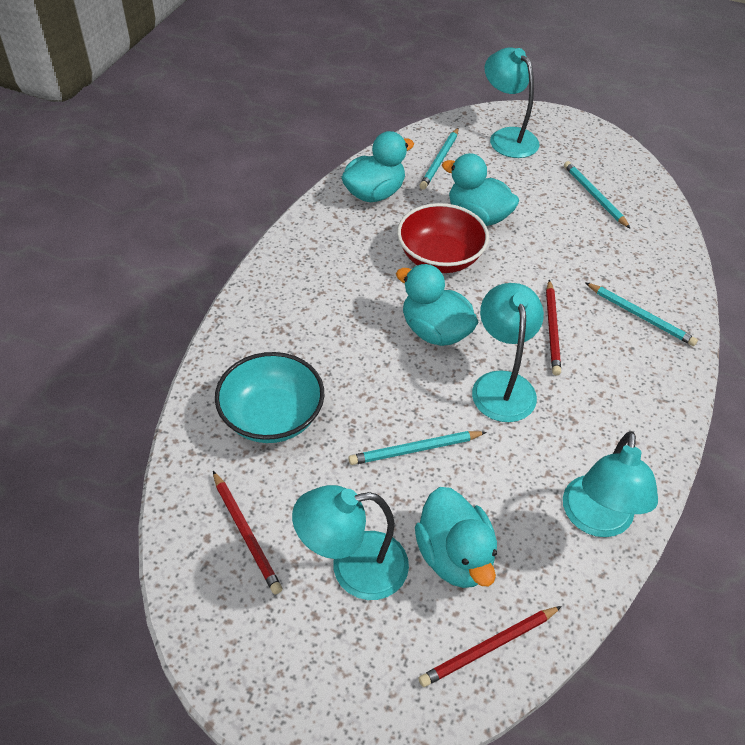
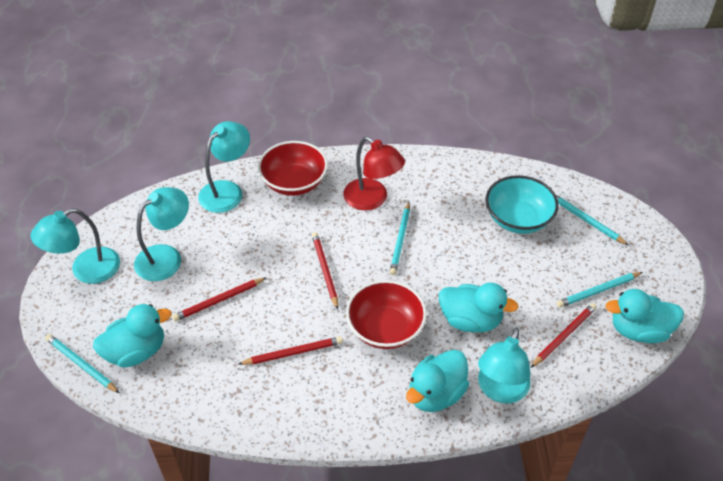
red bowl: 1 -> 2
red lamp: 0 -> 1
red pencil: 3 -> 4

